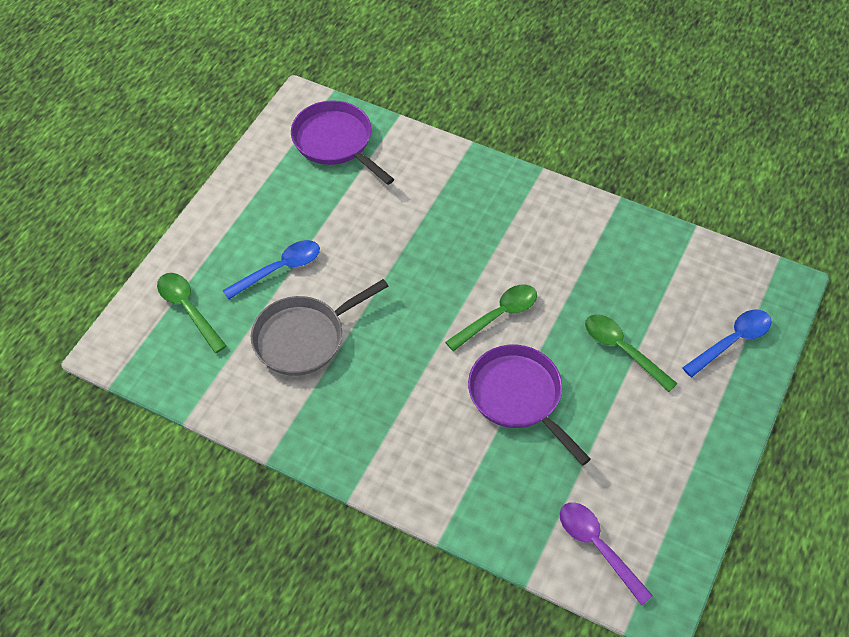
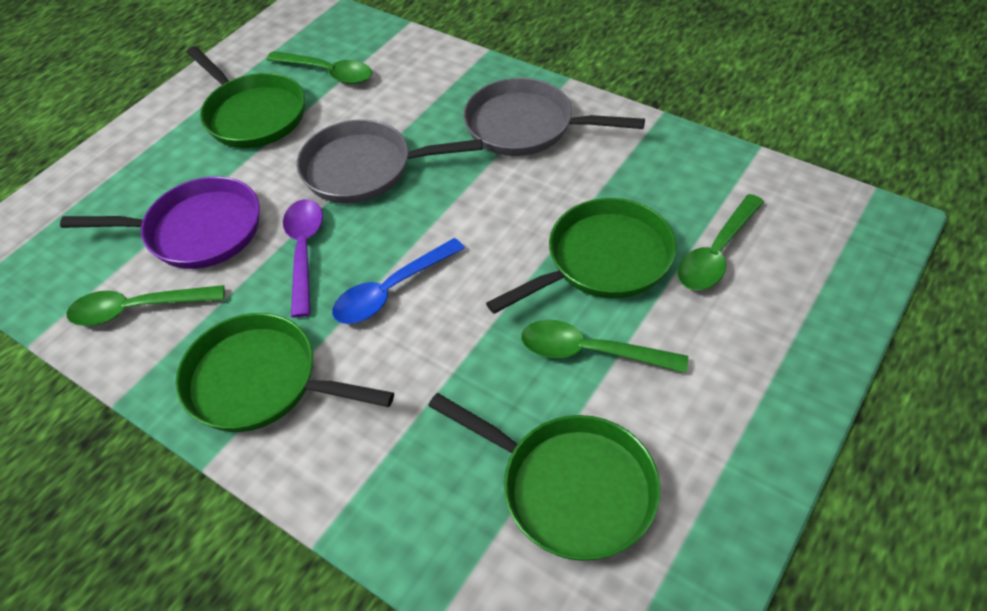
blue spoon: 2 -> 1
green pan: 0 -> 4
green spoon: 3 -> 4
grey pan: 1 -> 2
purple pan: 2 -> 1

